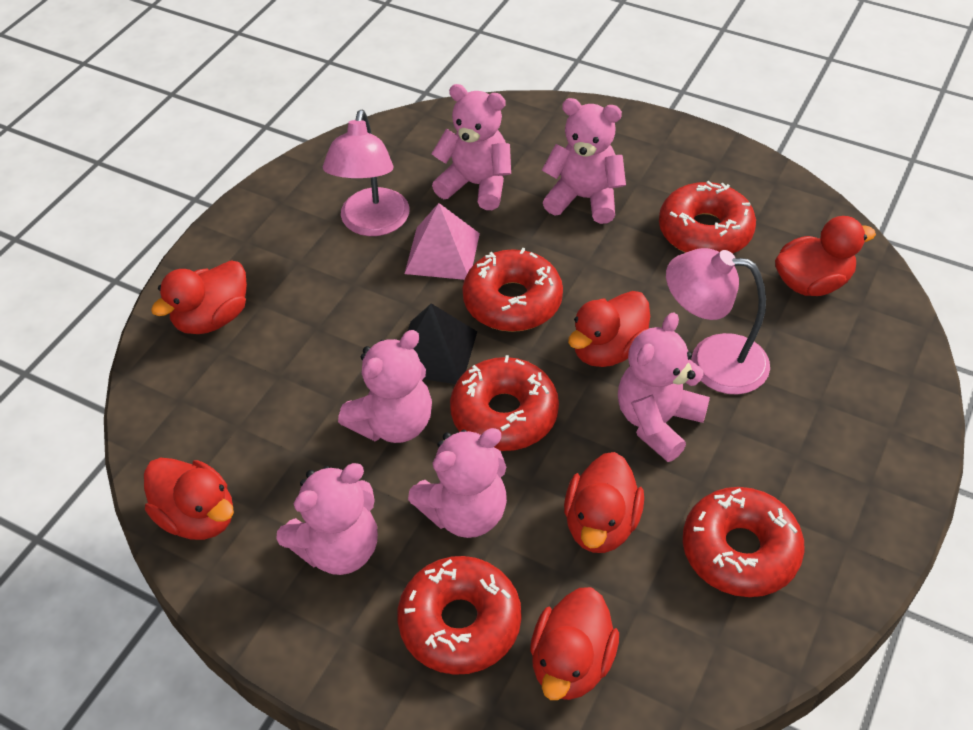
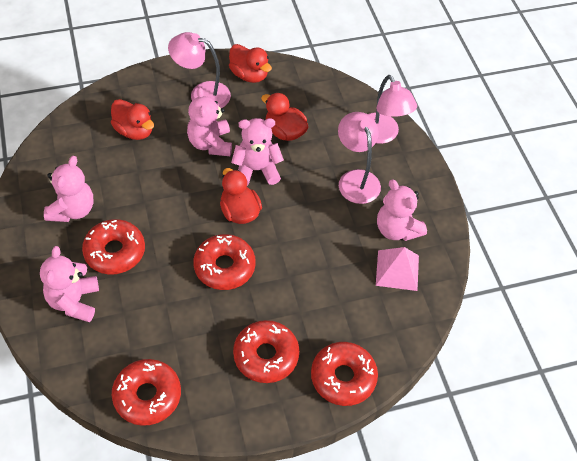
black pyramid: 1 -> 0
pink lamp: 2 -> 3
pink teddy bear: 6 -> 5
red duck: 6 -> 4

